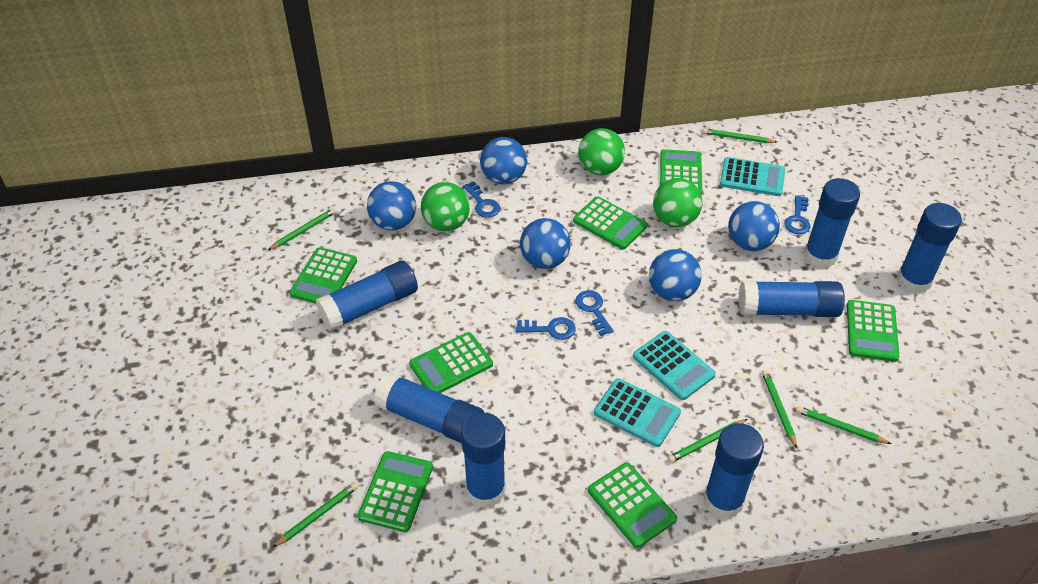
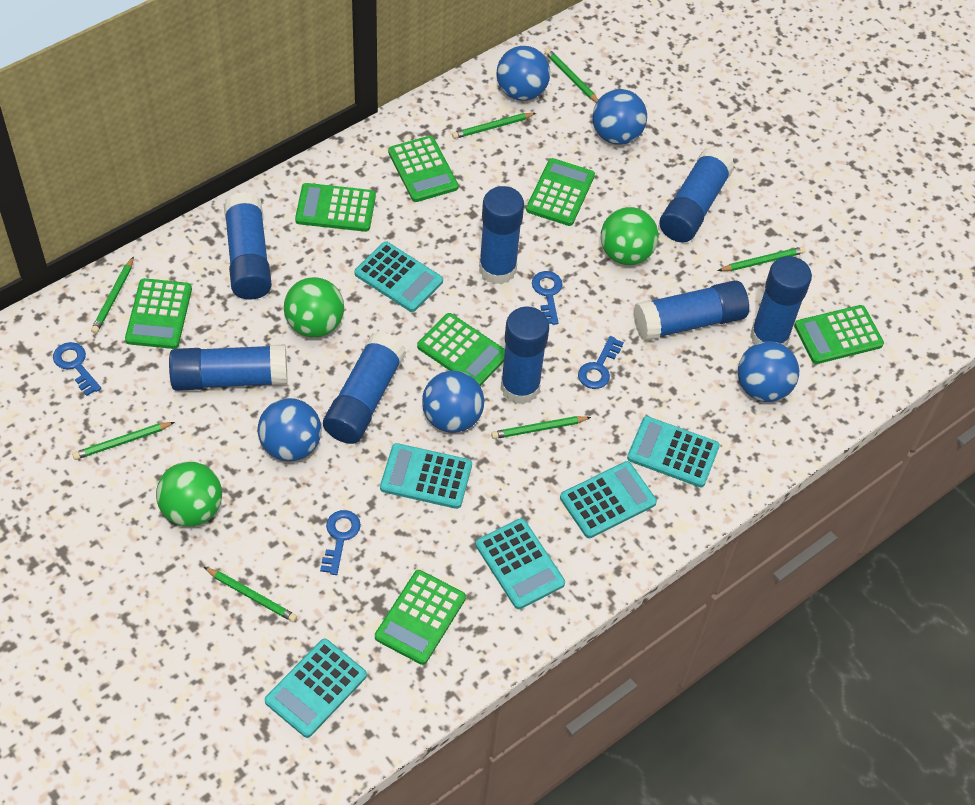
blue glue stick: 7 -> 8
green pencil: 6 -> 7
turquoise calculator: 3 -> 6

